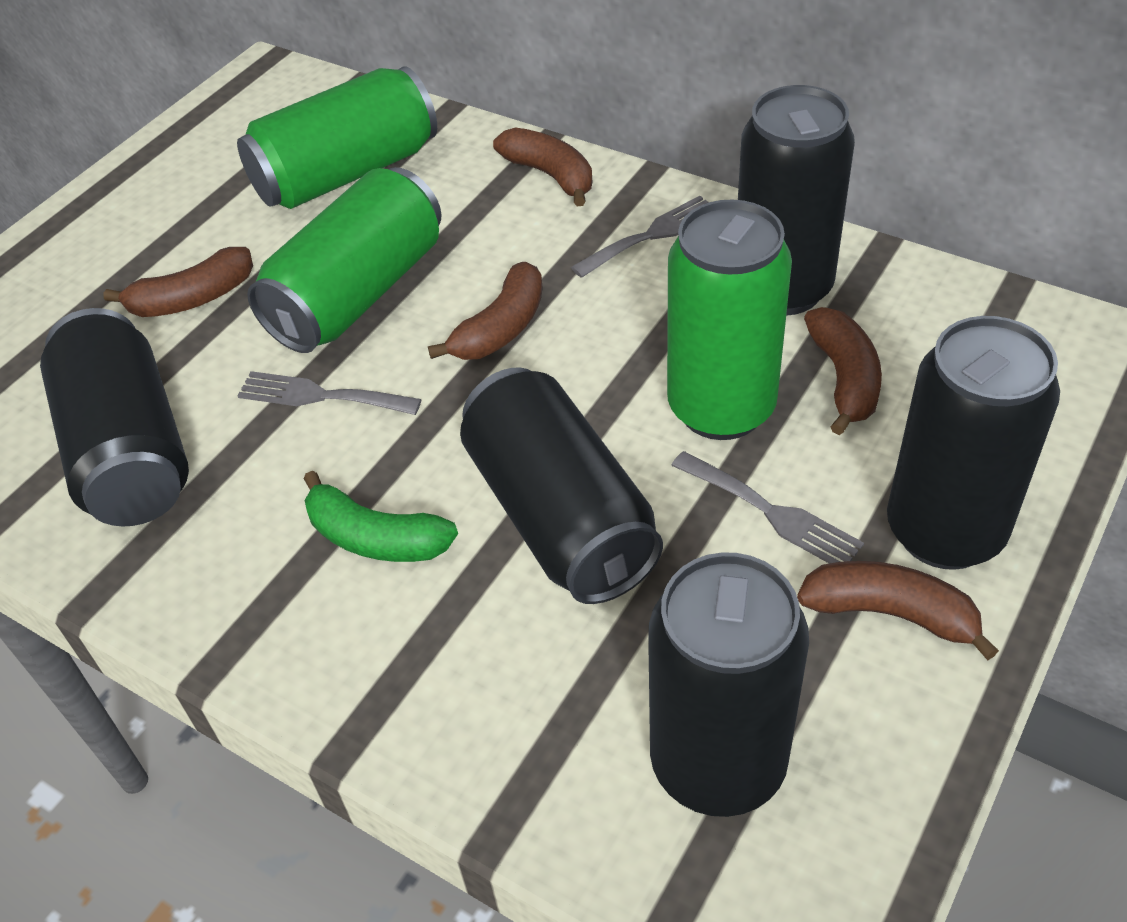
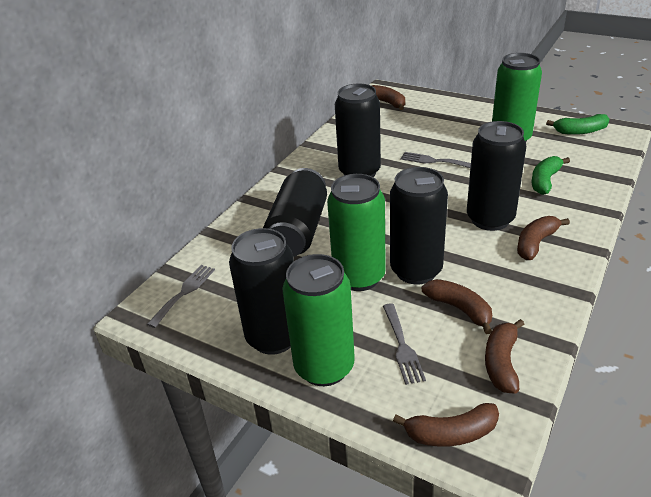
green banana: 1 -> 2

